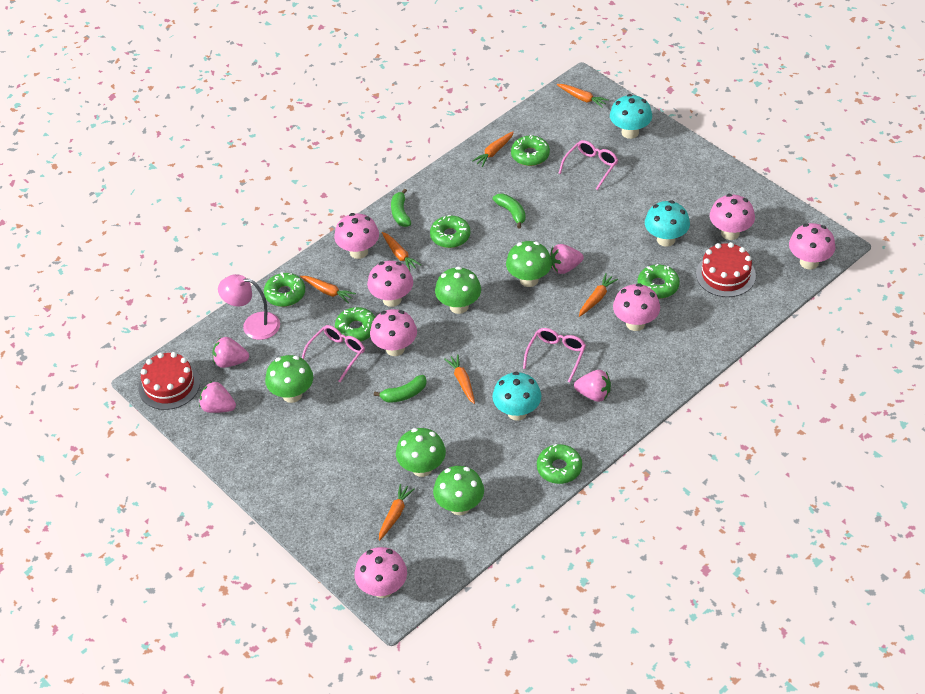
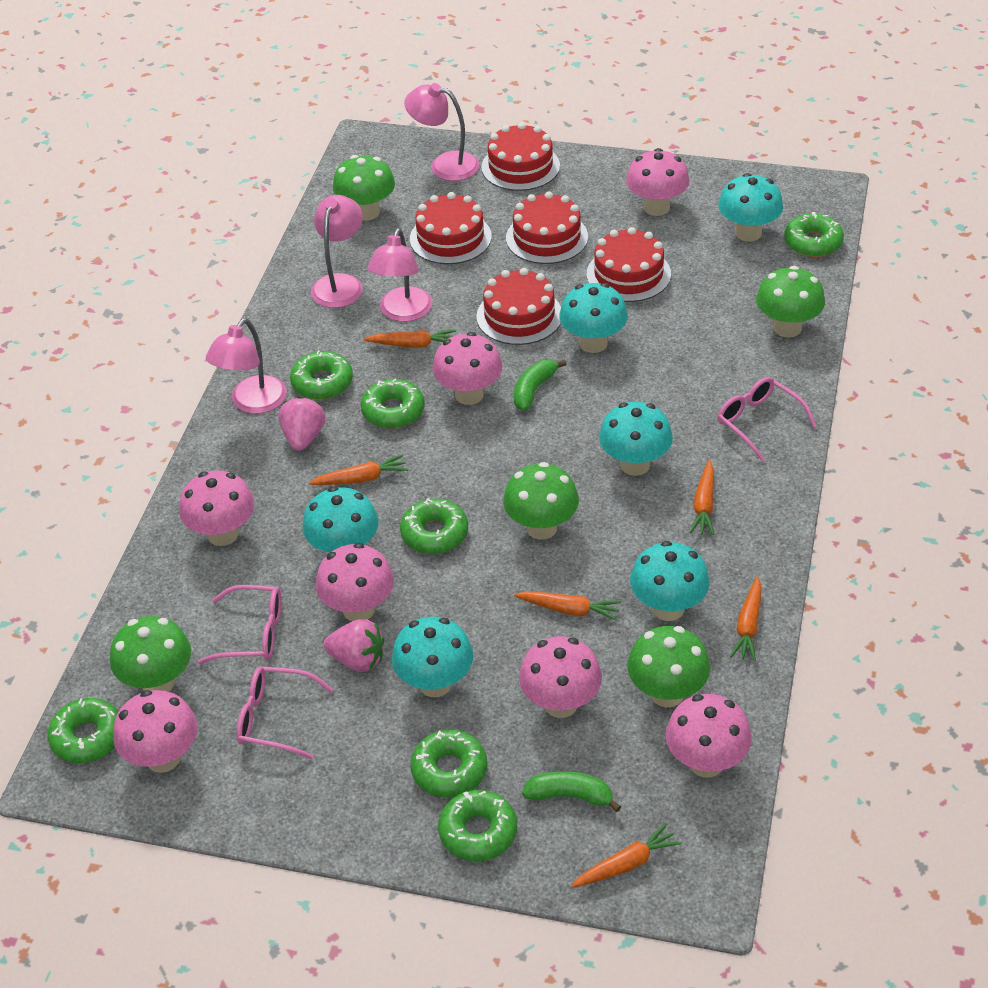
green banana: 3 -> 2
green donut: 6 -> 7
orange carrot: 7 -> 6
pink lamp: 1 -> 4
pink strawberry: 4 -> 2
red cake: 2 -> 5
turquoise mushroom: 3 -> 6

